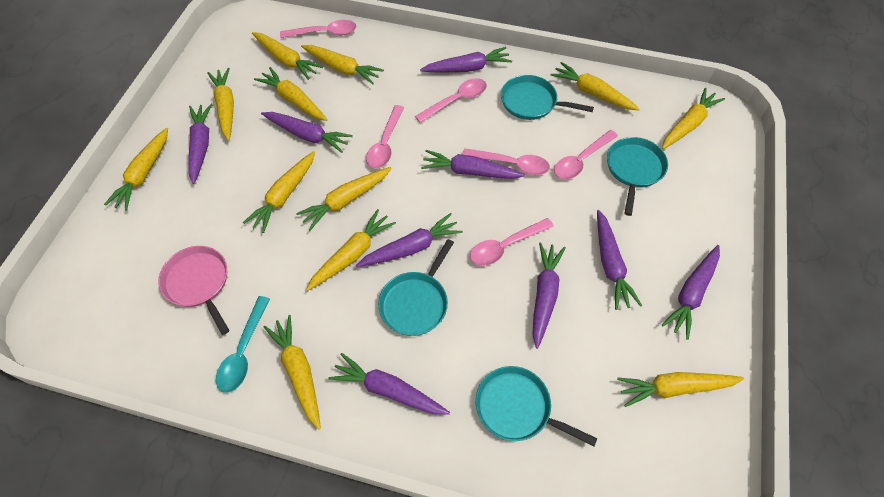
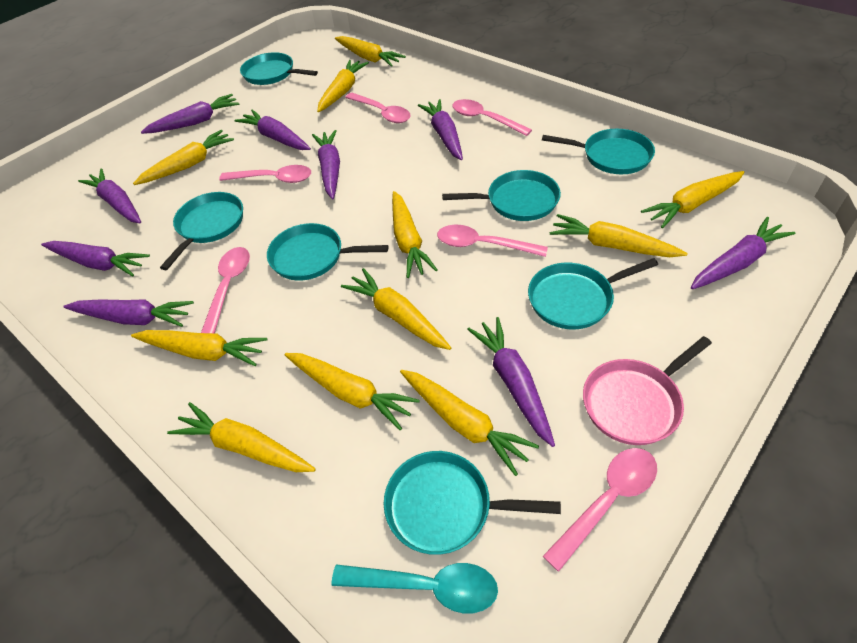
turquoise pan: 4 -> 7
yellow carrot: 12 -> 11

